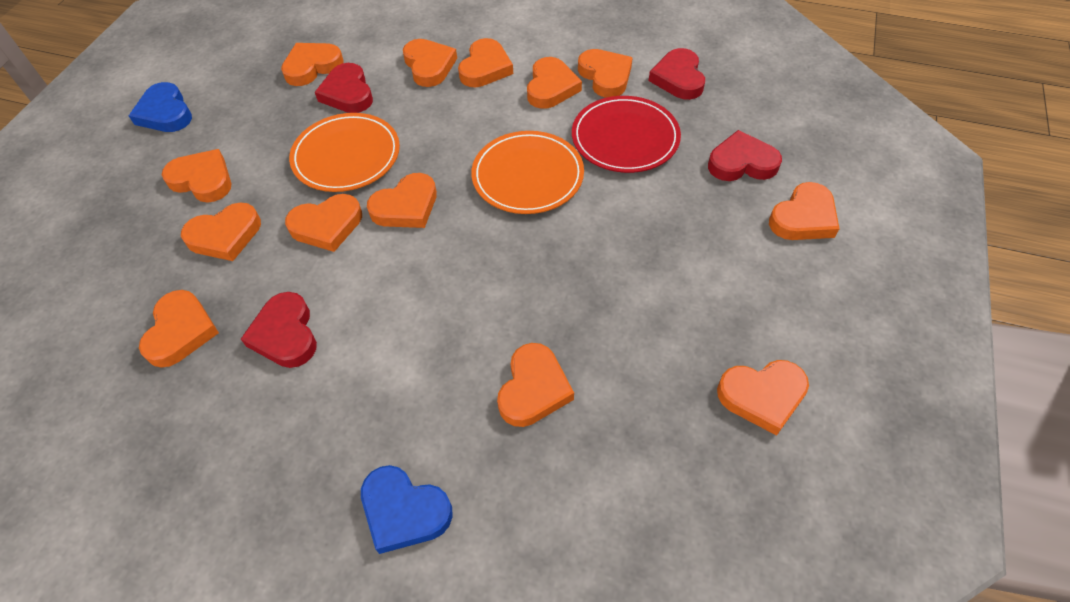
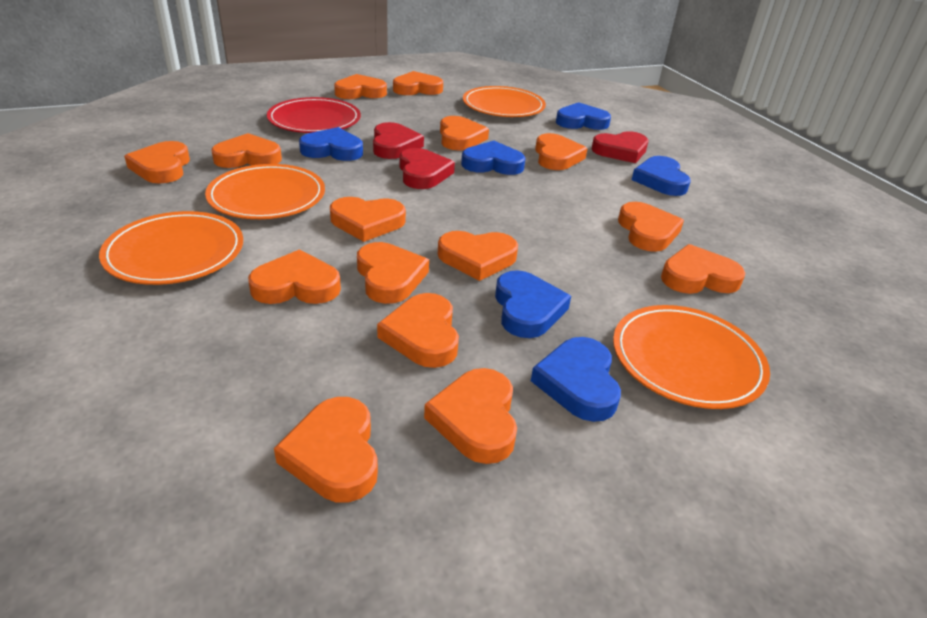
blue heart: 2 -> 6
orange heart: 13 -> 15
orange plate: 2 -> 4
red heart: 4 -> 3

